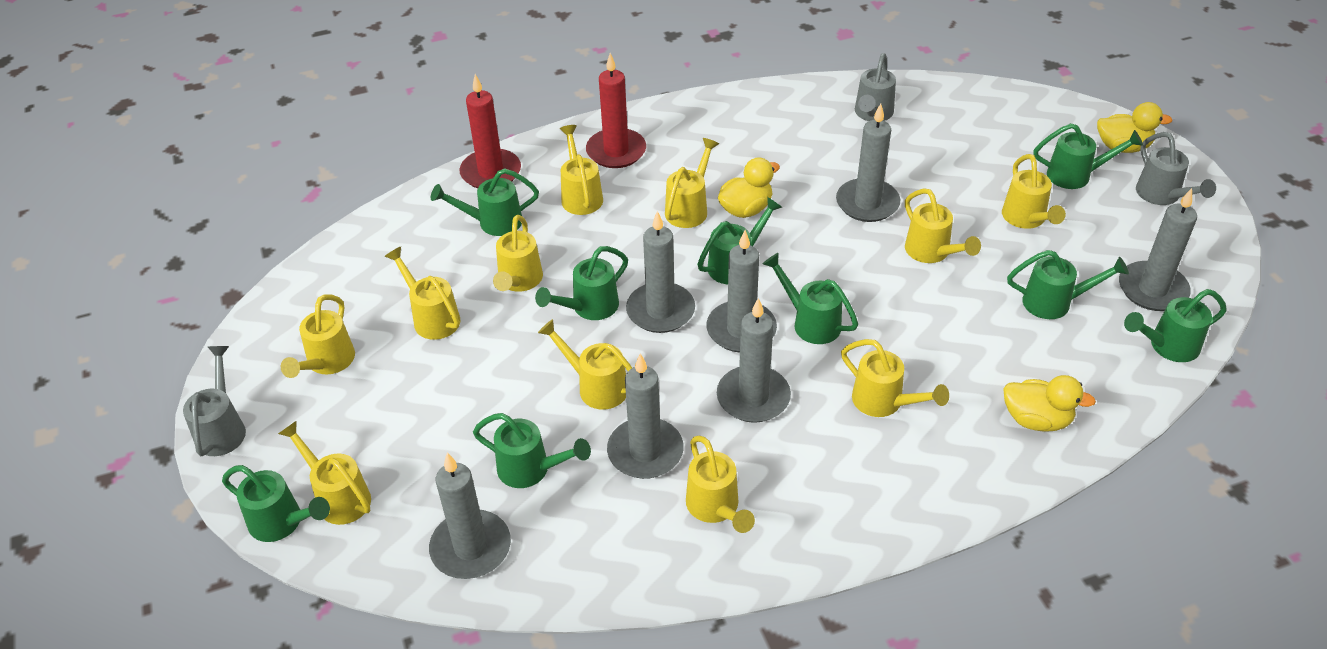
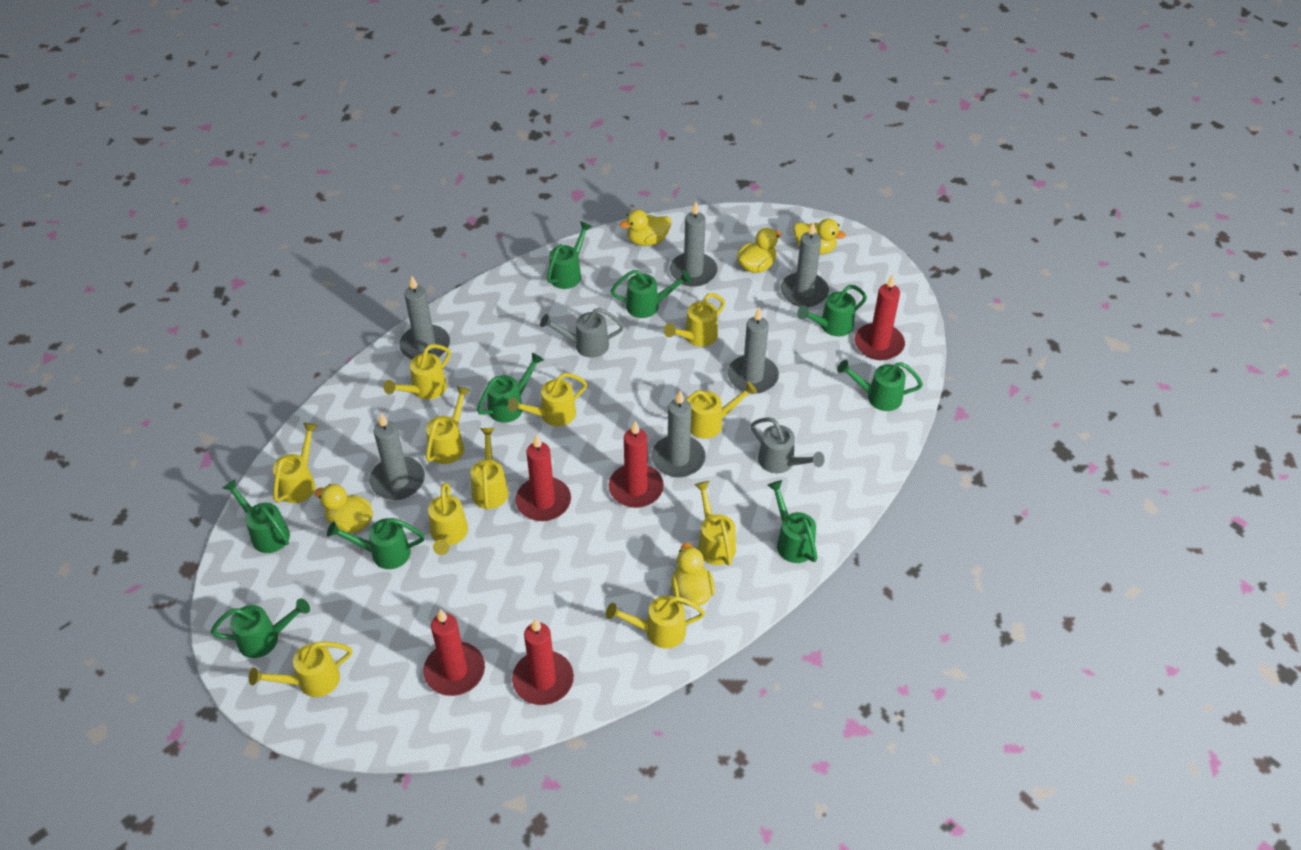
grey candle: 7 -> 6
grey watering can: 3 -> 2
red candle: 2 -> 5
yellow duck: 3 -> 5

